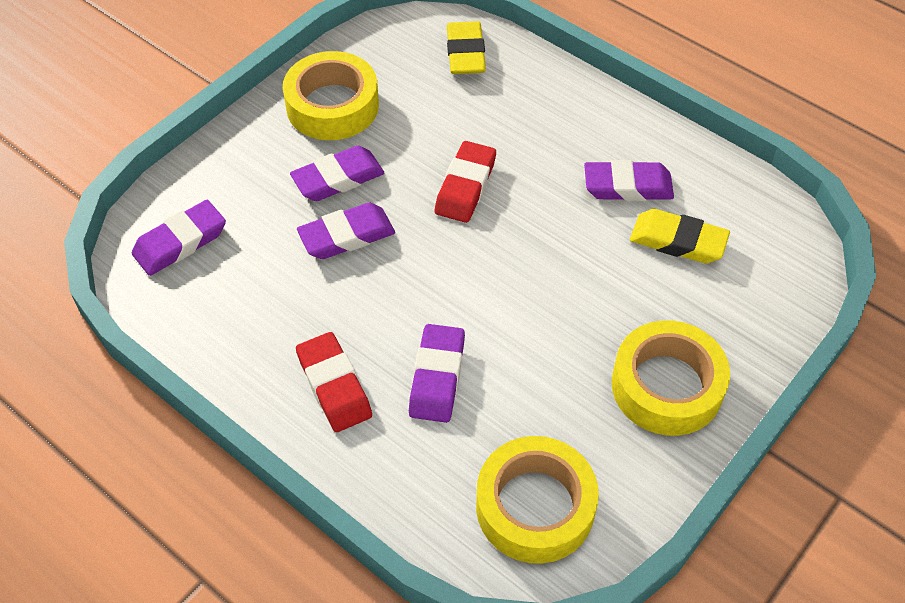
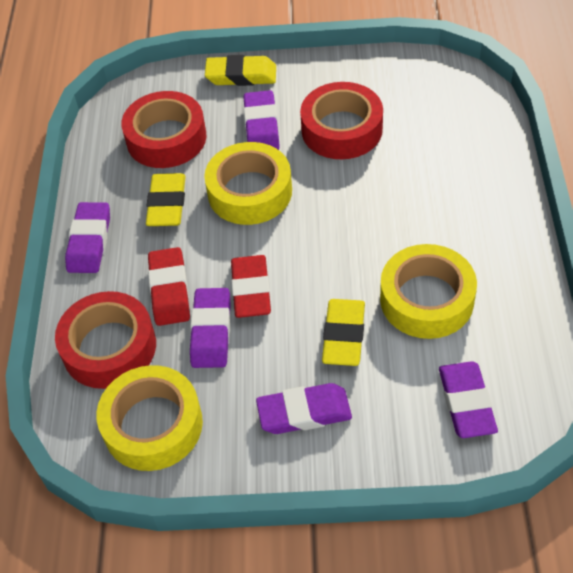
red tape: 0 -> 3
yellow eraser: 2 -> 3

